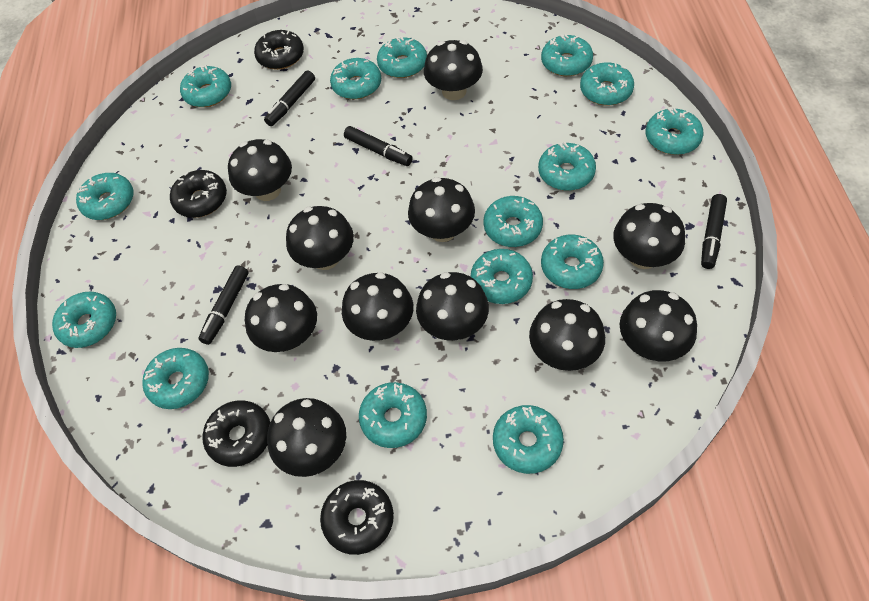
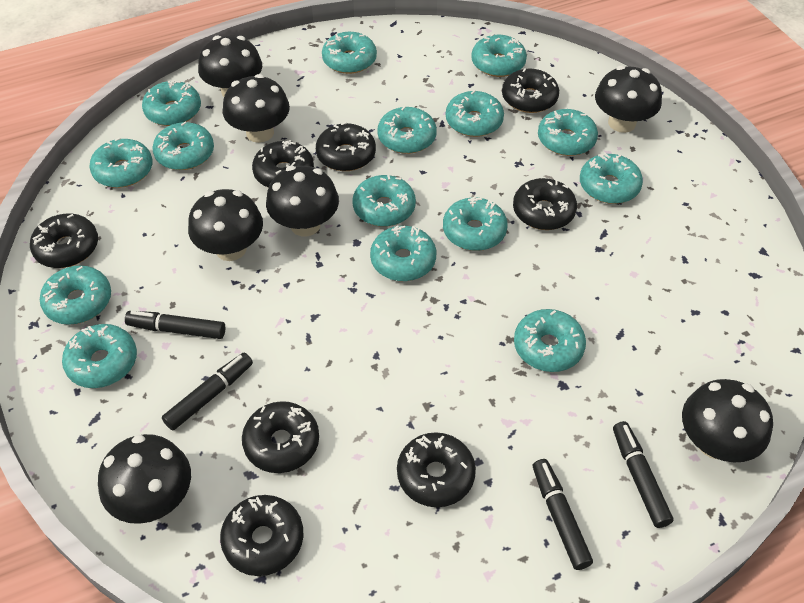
black donut: 4 -> 8
black mushroom: 11 -> 7

